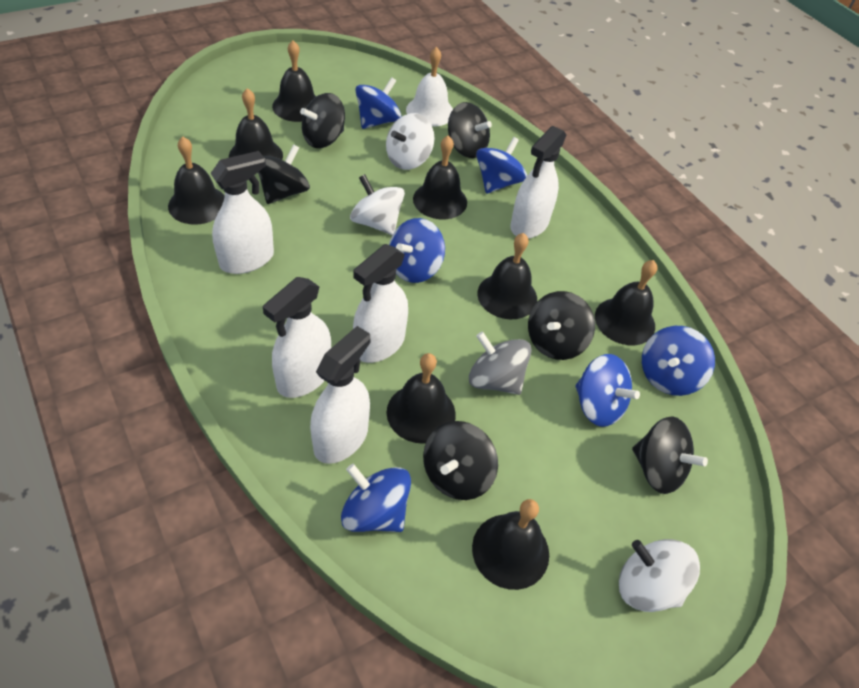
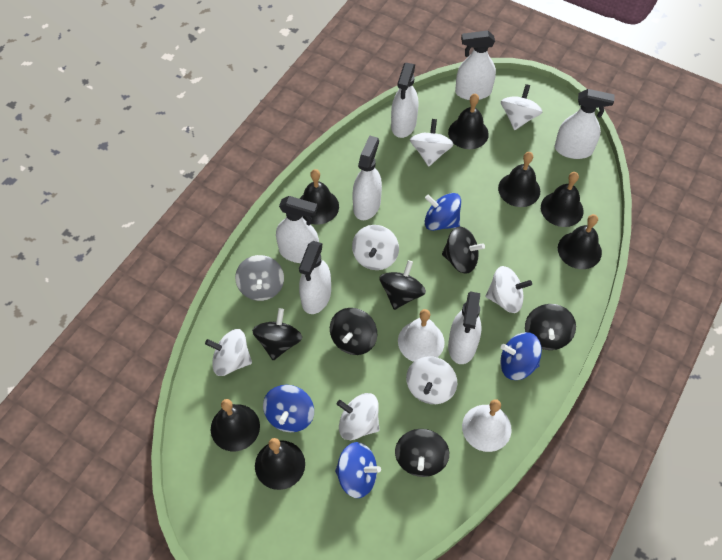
black bell: 8 -> 7
blue spinning top: 6 -> 4
white bell: 1 -> 2
white spinning top: 3 -> 7
white spray bottle: 5 -> 7

